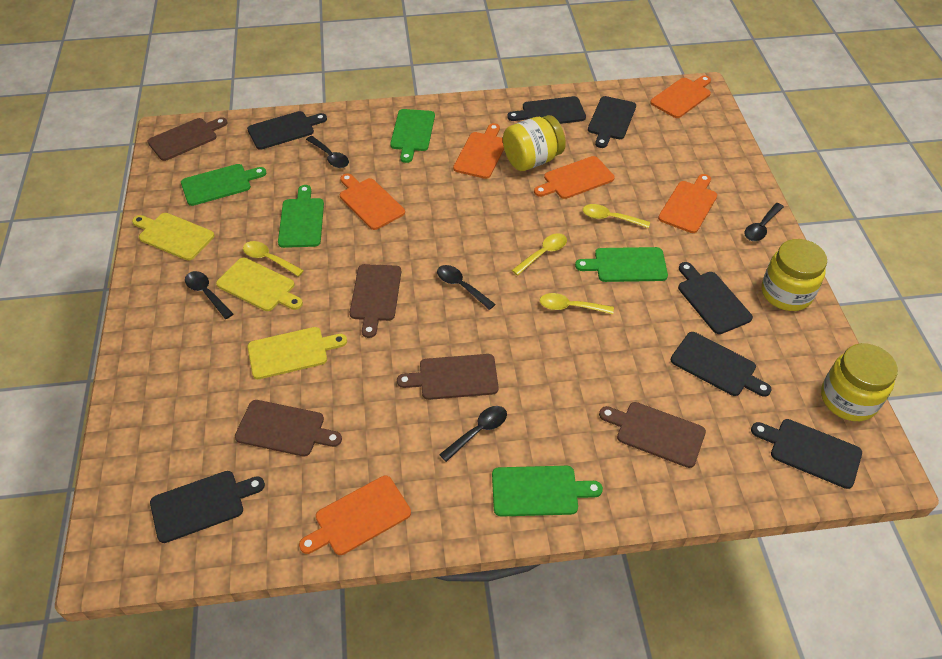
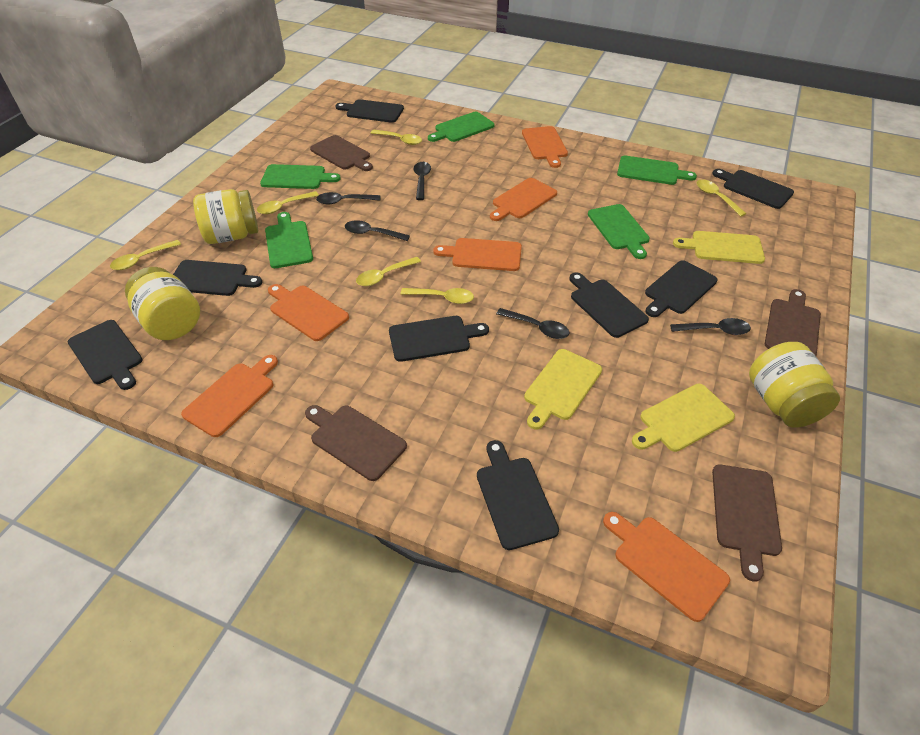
black cutting board: 7 -> 8
brown cutting board: 5 -> 4
yellow spoon: 4 -> 6

